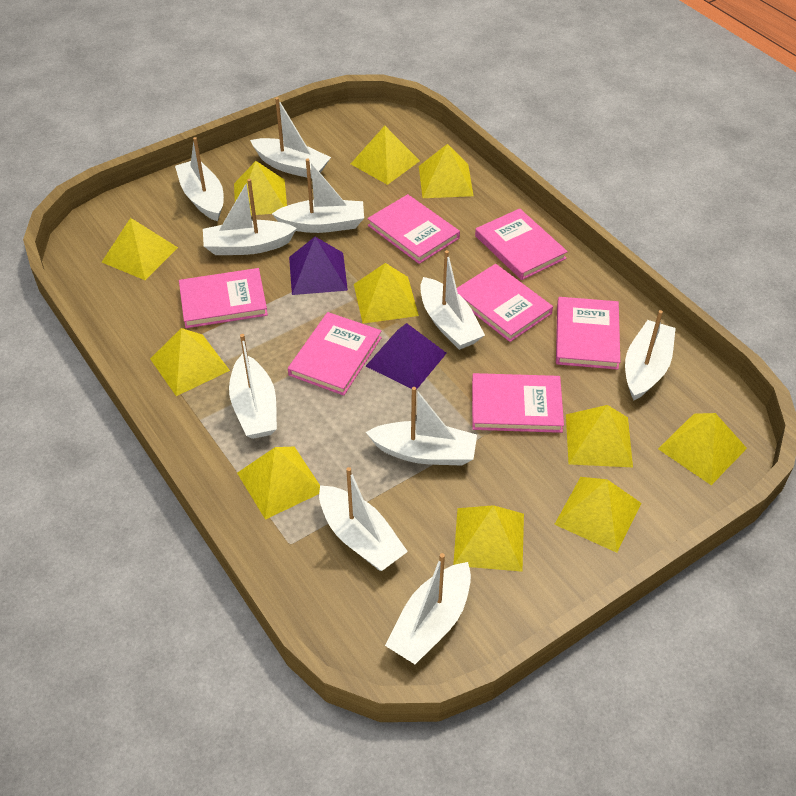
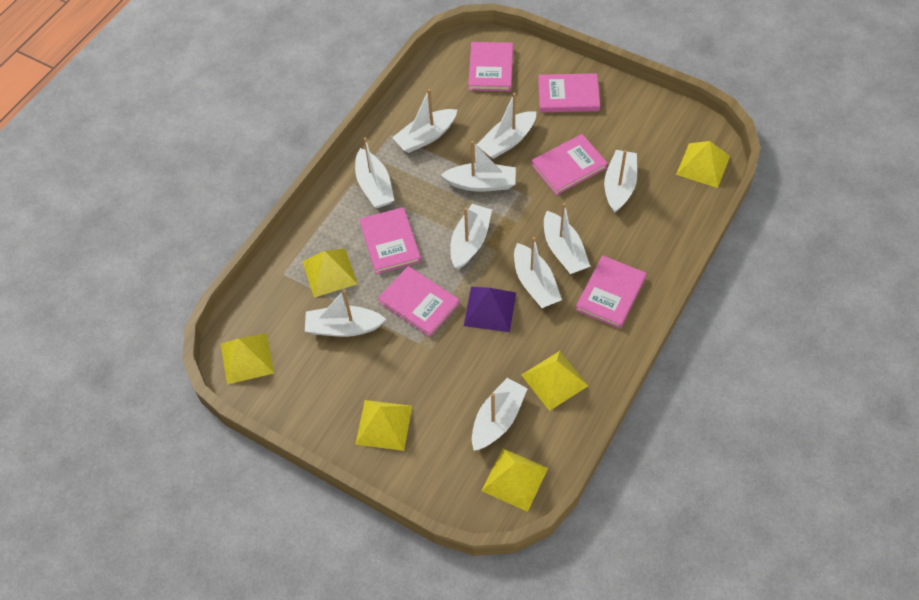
pink book: 7 -> 6
purple pyramid: 2 -> 1
yellow pyramid: 11 -> 6

